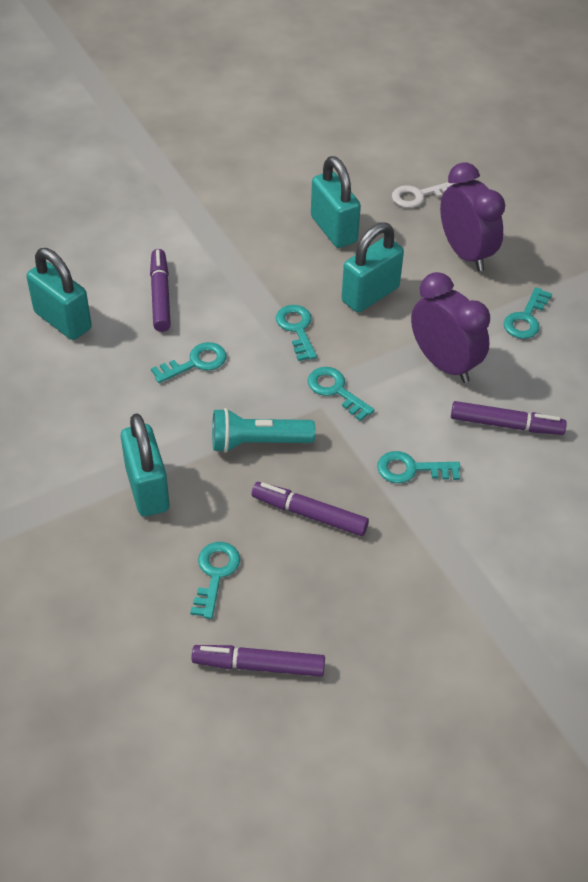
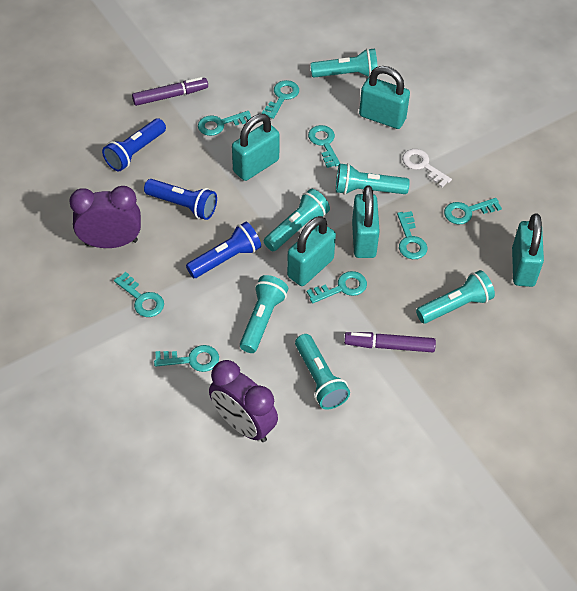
blue flashlight: 0 -> 3
purple marker: 4 -> 2
turquoise flashlight: 1 -> 6
turquoise key: 6 -> 8
turquoise padlock: 4 -> 5

